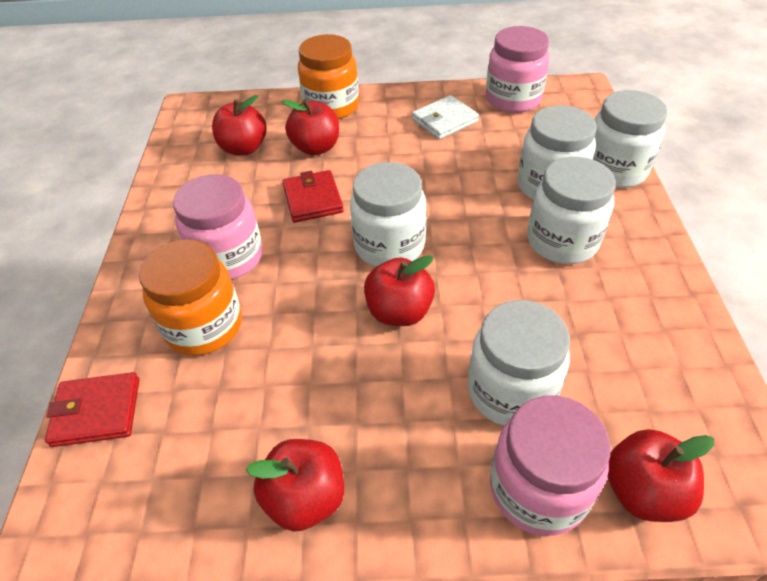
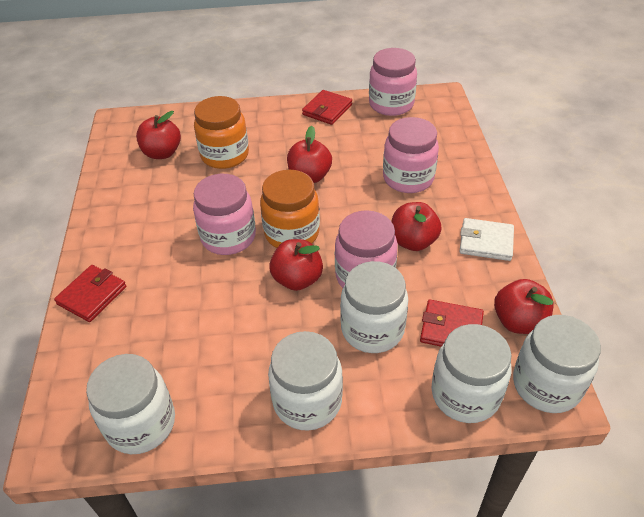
pink jar: 3 -> 4
red wallet: 2 -> 3

